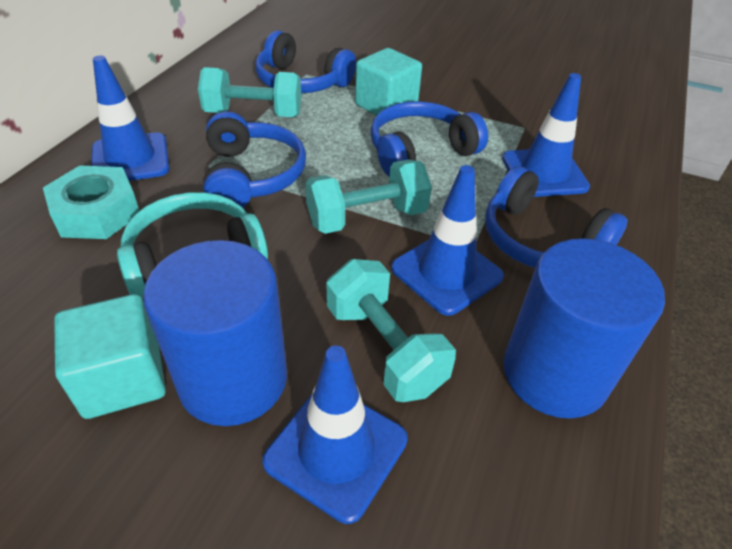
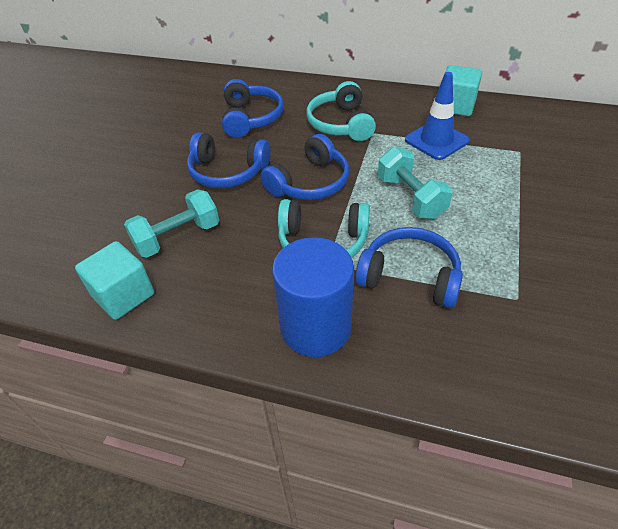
blue cylinder: 2 -> 1
blue traffic cone: 4 -> 1
turquoise dumbbell: 3 -> 2
turquoise headphones: 1 -> 2
turquoise nut: 1 -> 0

